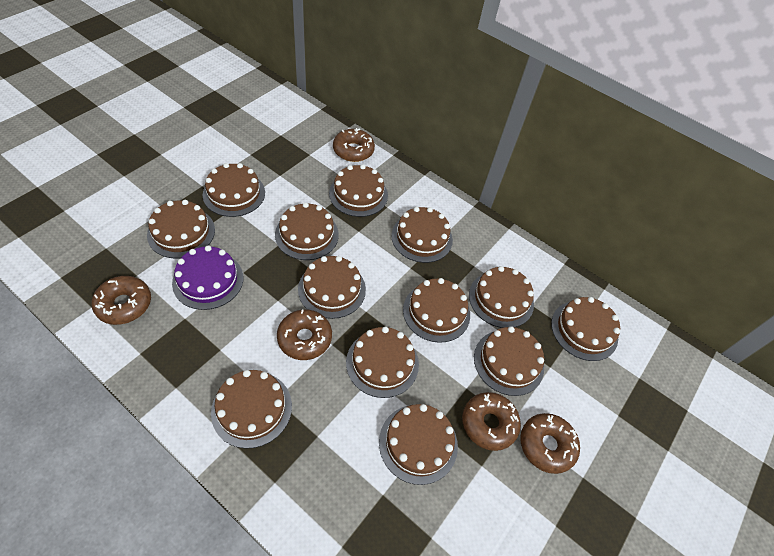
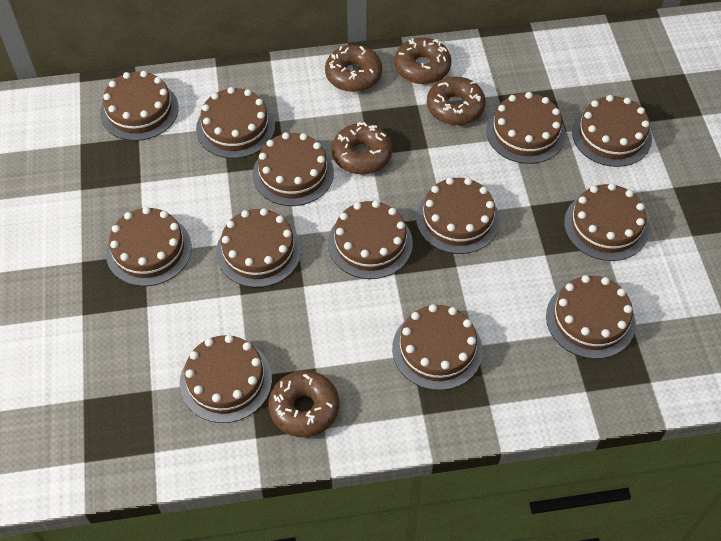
purple cake: 1 -> 0

